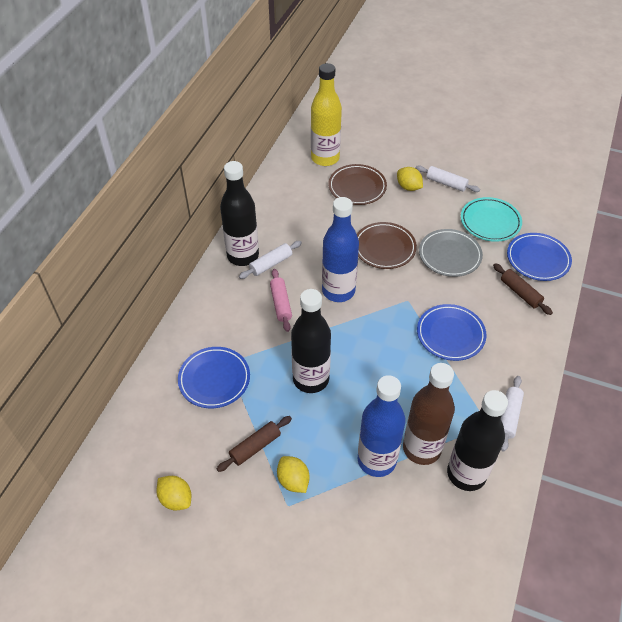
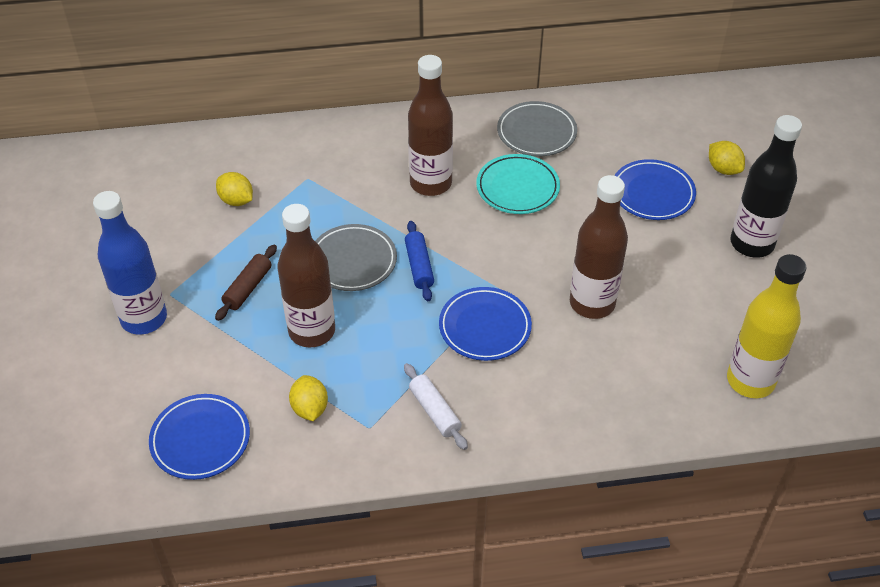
black bottle: 3 -> 1
blue bottle: 2 -> 1
blue rolling pin: 0 -> 1
brown bottle: 1 -> 3
brown plate: 2 -> 0
brown rolling pin: 2 -> 1
grey plate: 1 -> 2
pink rolling pin: 1 -> 0
white rolling pin: 3 -> 1

